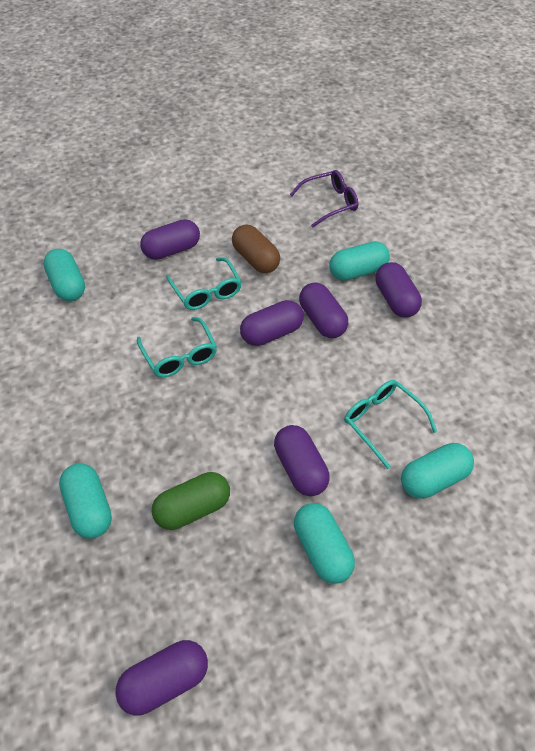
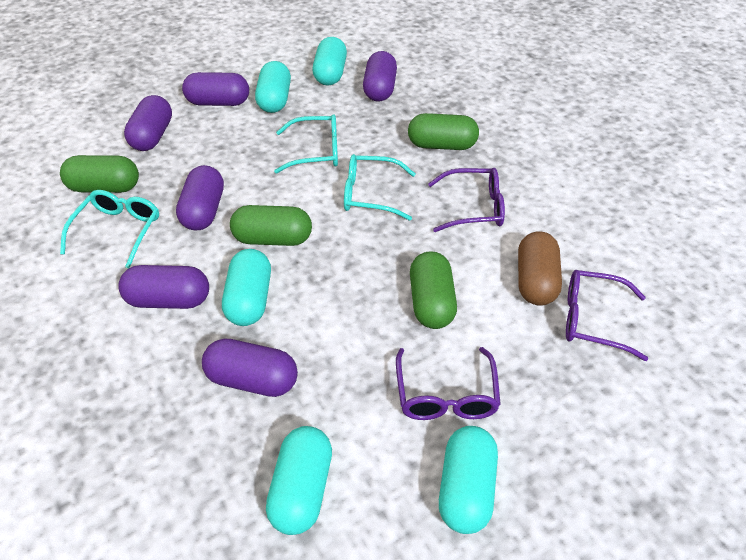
green capsule: 1 -> 4
purple glasses: 1 -> 3

